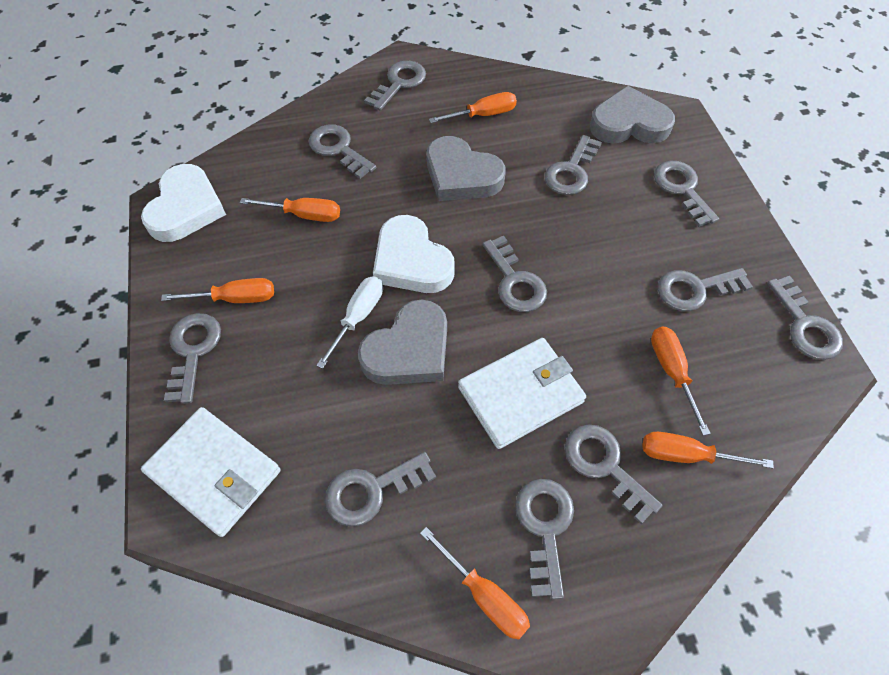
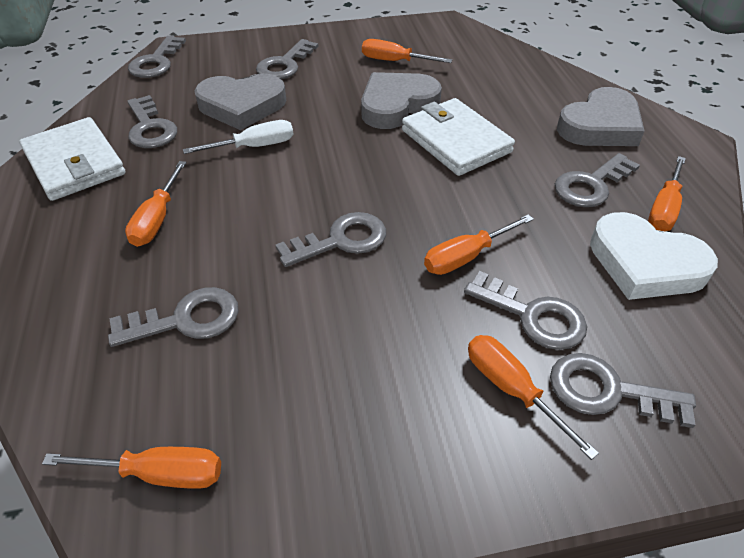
grey key: 11 -> 8
white heart: 2 -> 1

